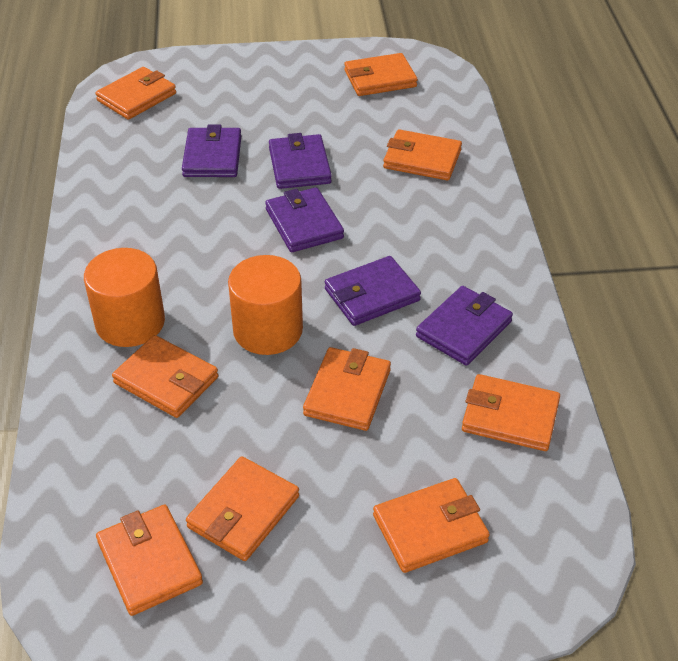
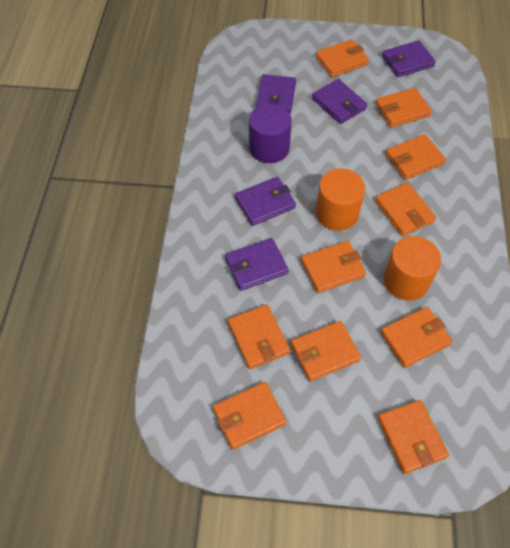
orange wallet: 9 -> 10
purple cylinder: 0 -> 1

